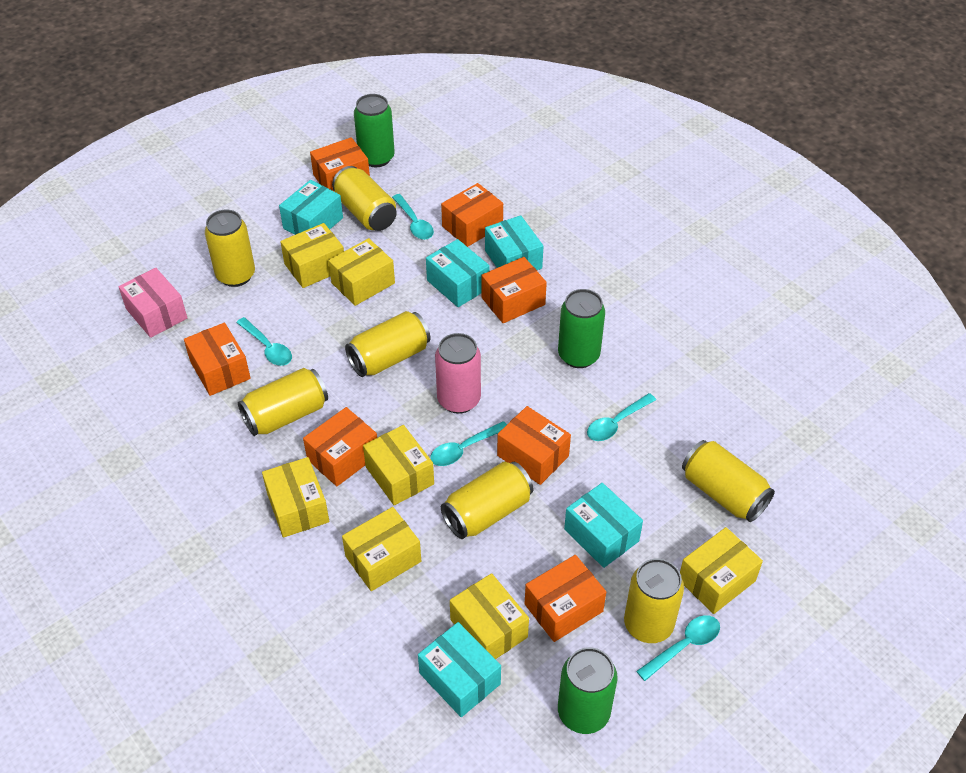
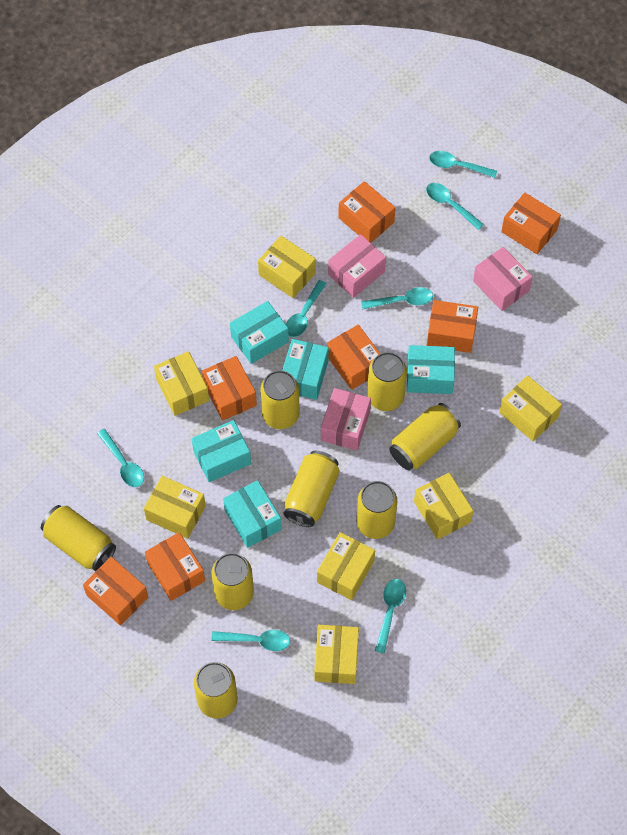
green can: 3 -> 0
pink box: 1 -> 3
pink can: 1 -> 0
turquoise spoon: 5 -> 7
yellow can: 7 -> 8

